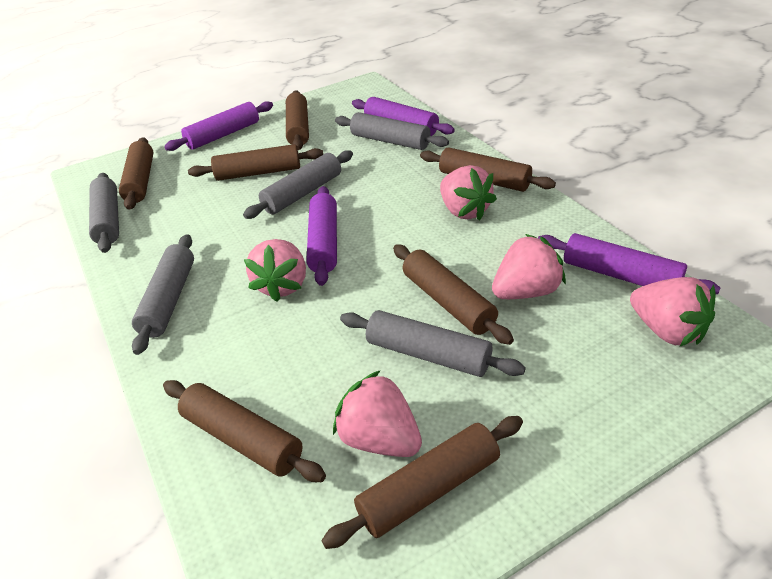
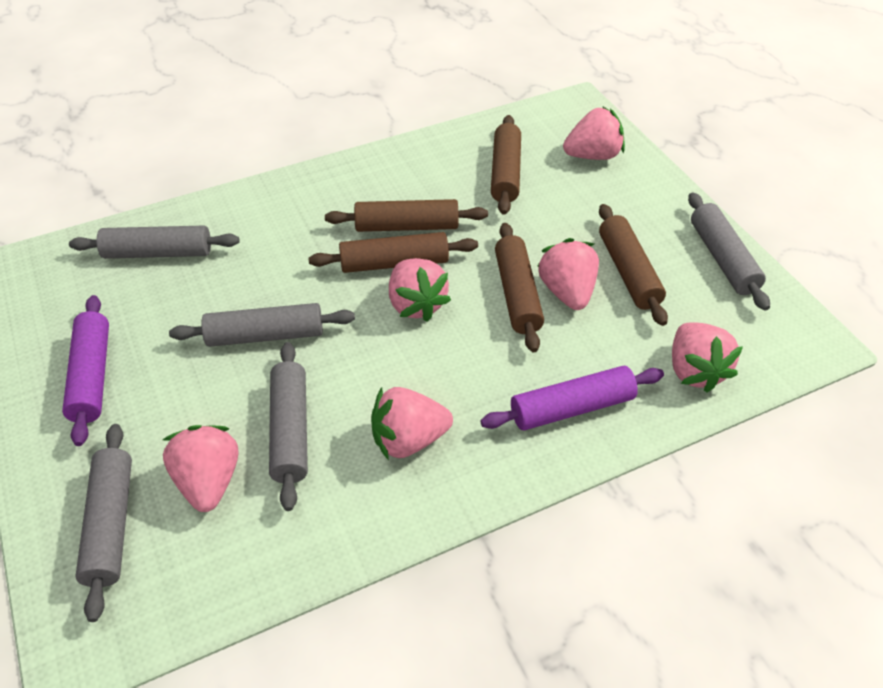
brown rolling pin: 7 -> 5
pink strawberry: 5 -> 6
purple rolling pin: 4 -> 2

